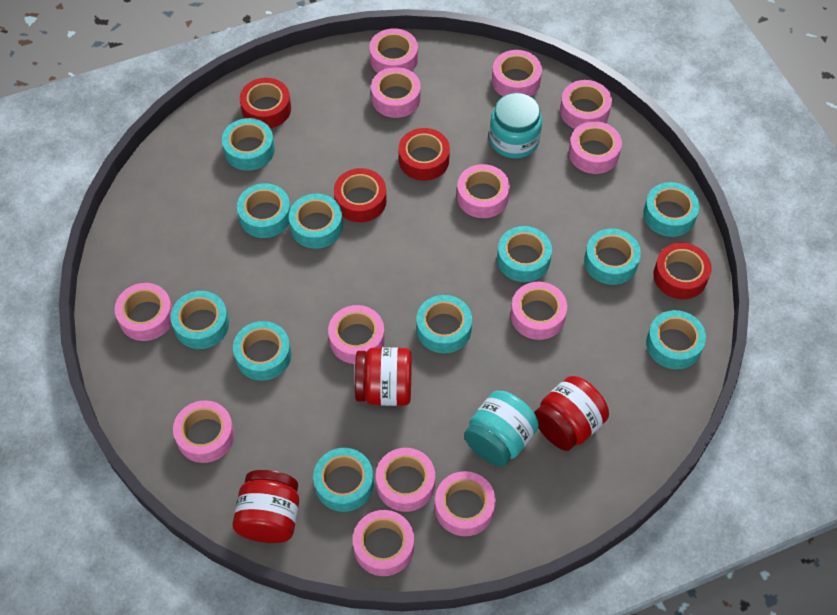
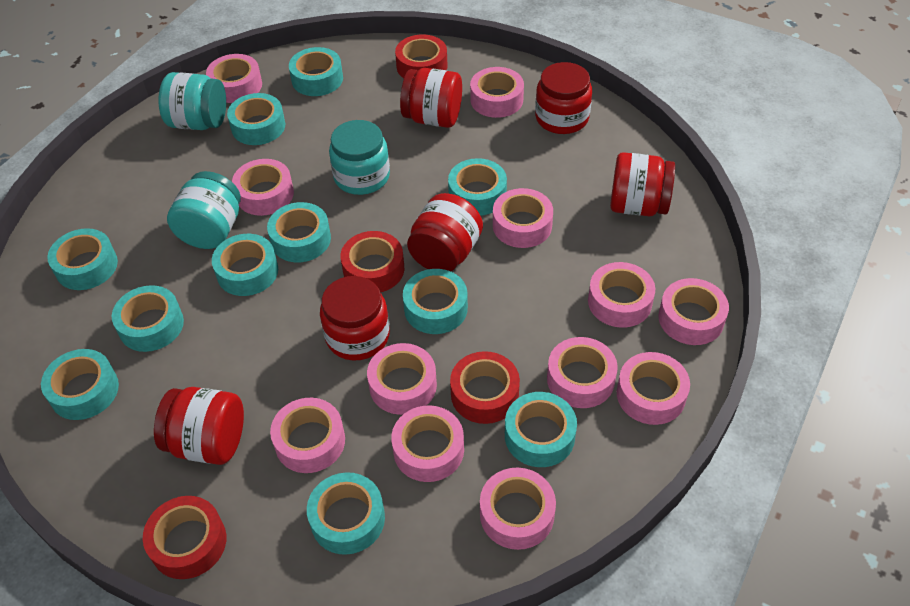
pink tape: 13 -> 12
red jar: 3 -> 6
turquoise jar: 2 -> 3

